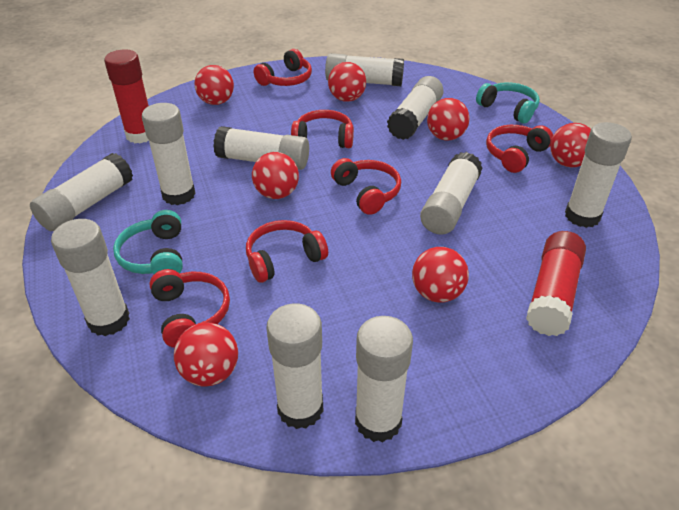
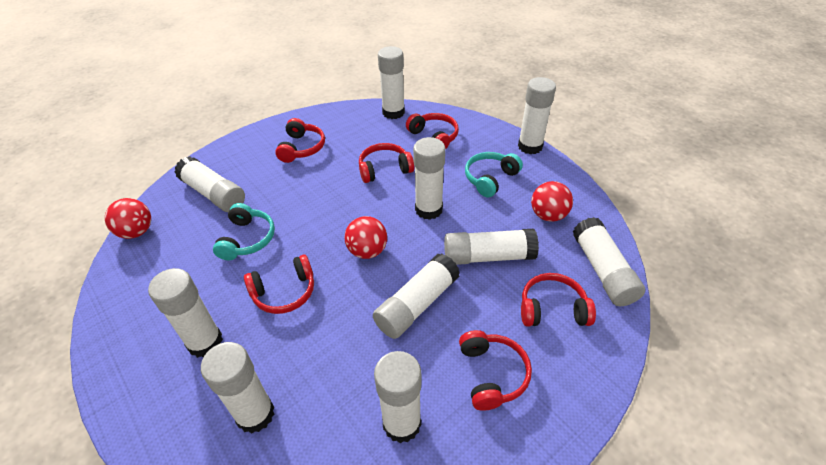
red ball: 7 -> 3
red glue stick: 2 -> 0

